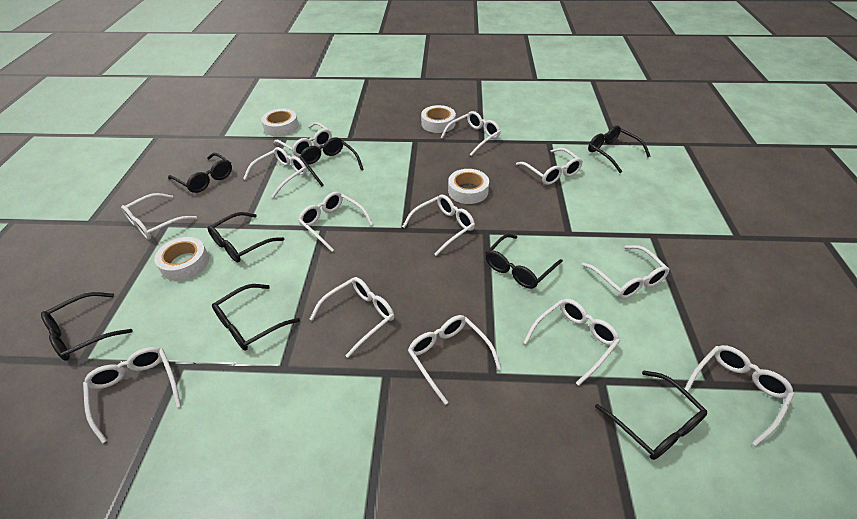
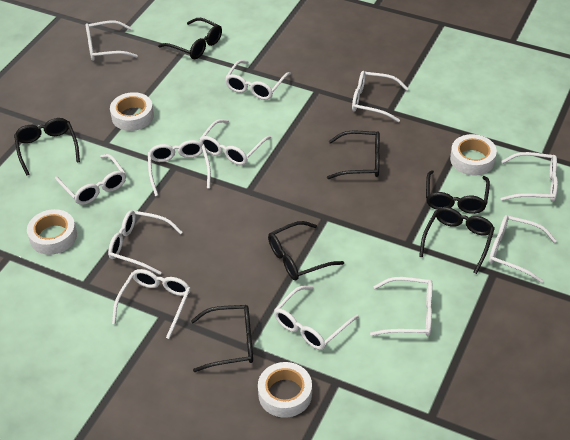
black glasses: 8 -> 7
white glasses: 13 -> 12

